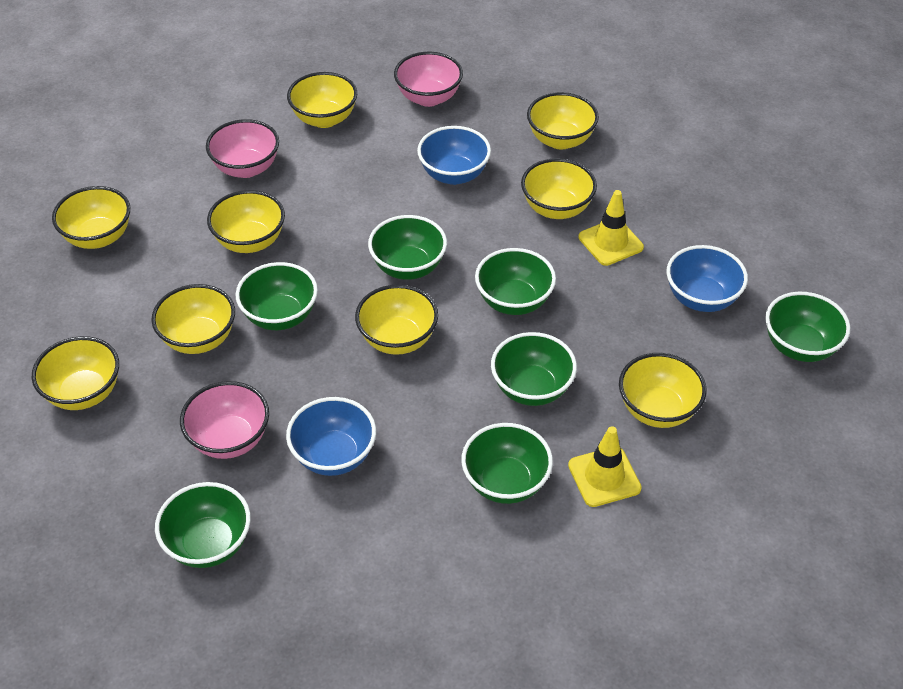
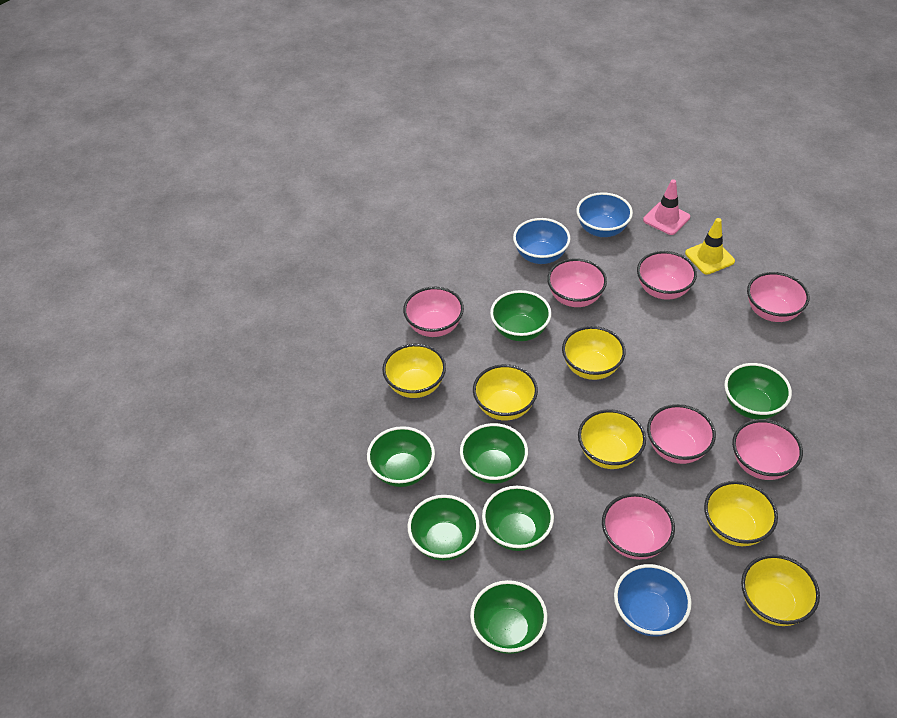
pink bowl: 3 -> 7
pink traffic cone: 0 -> 1
yellow bowl: 9 -> 6
yellow traffic cone: 2 -> 1

